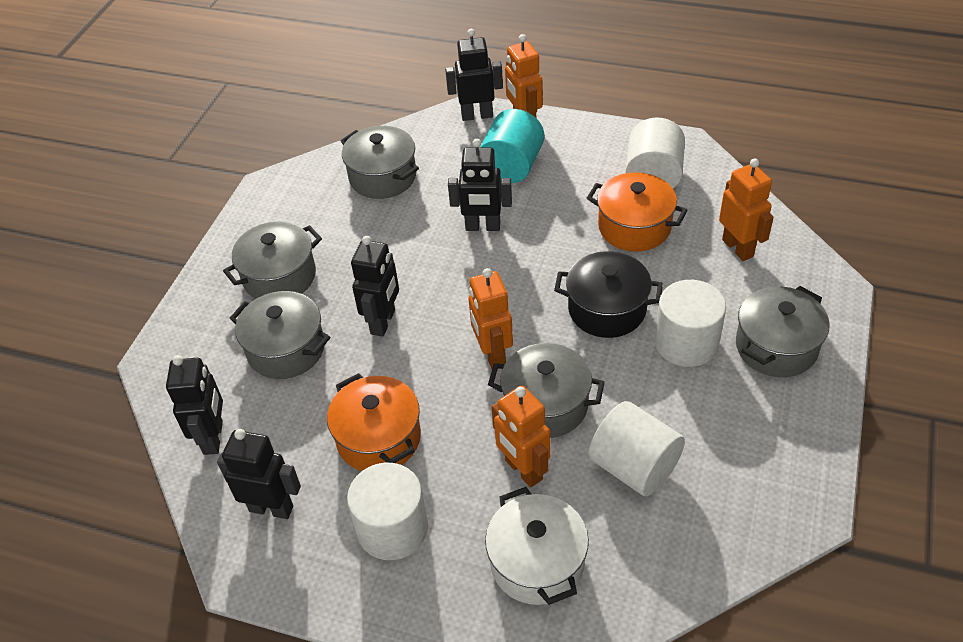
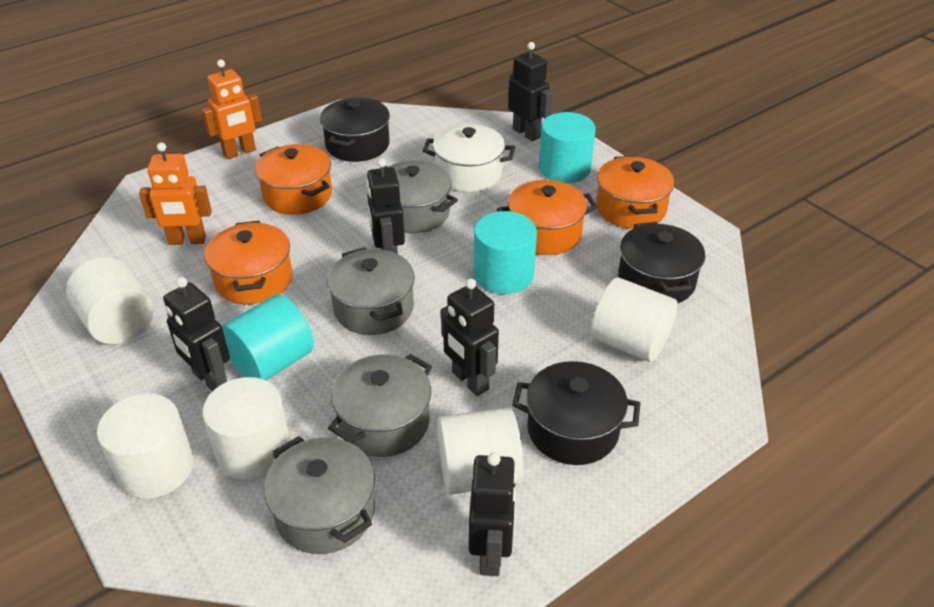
black pot: 1 -> 3
grey pot: 5 -> 4
orange pot: 2 -> 4
orange robot: 4 -> 2
turquoise cylinder: 1 -> 3
white cylinder: 4 -> 5

